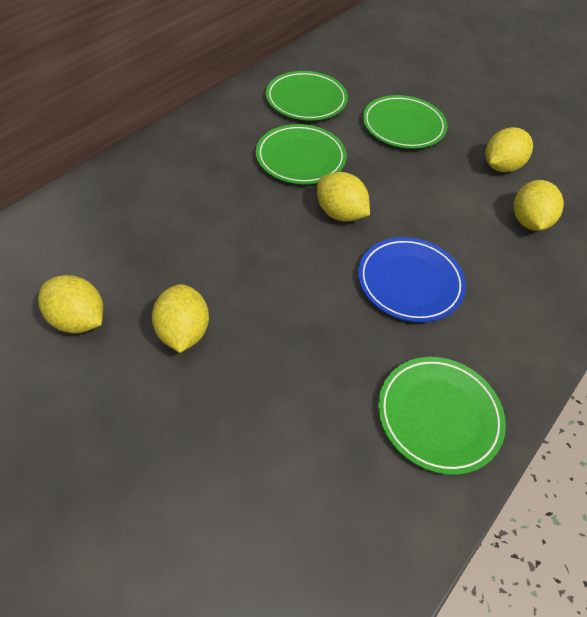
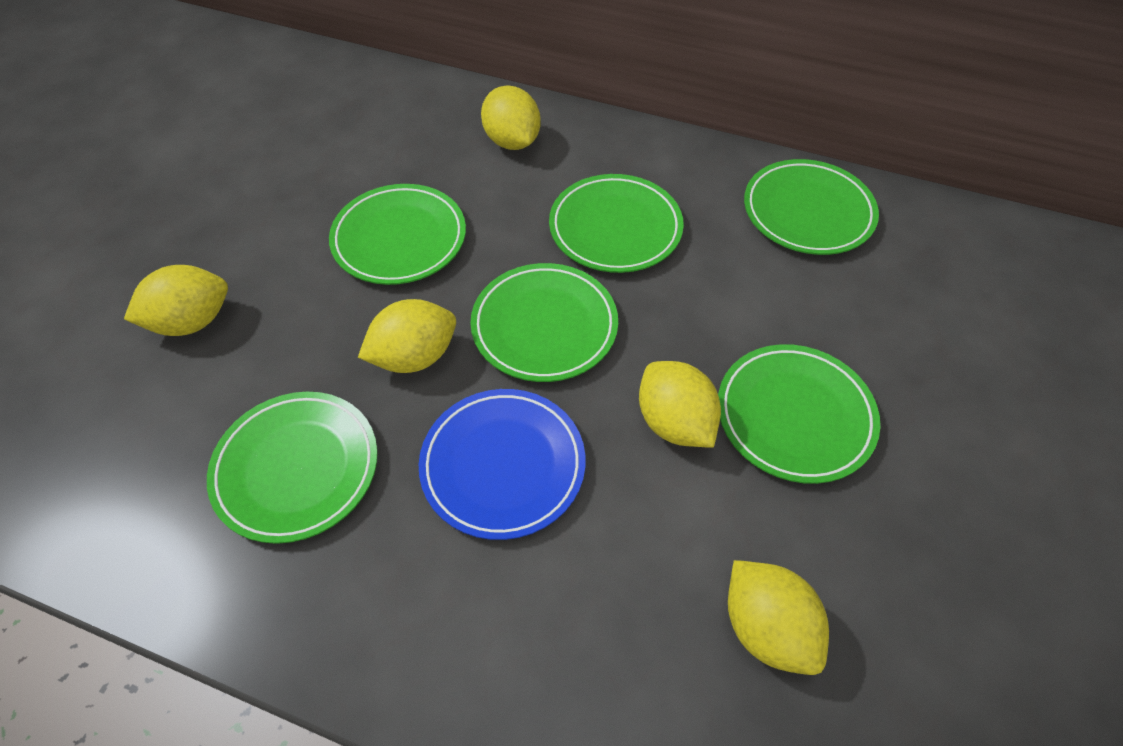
green plate: 4 -> 6

